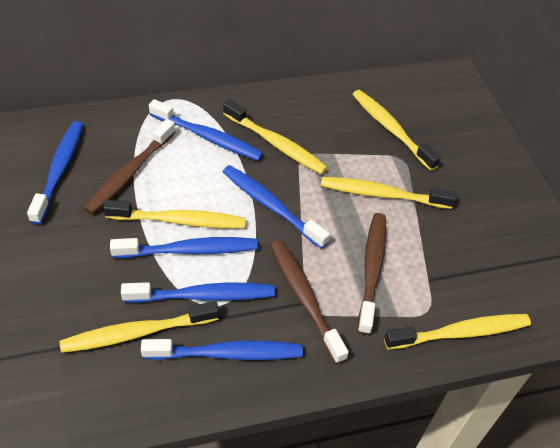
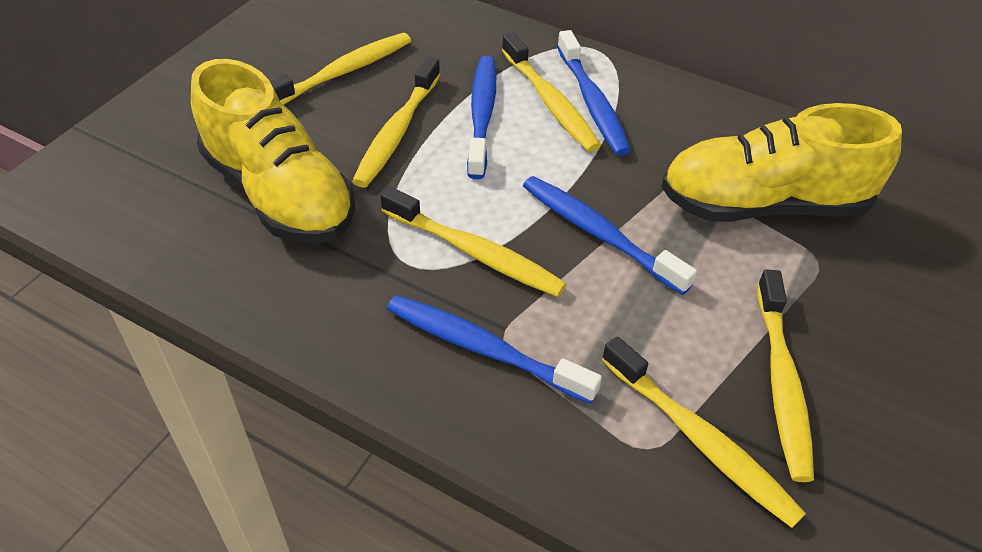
blue toothbrush: 6 -> 4
brown toothbrush: 3 -> 0
yellow shoe: 0 -> 2

